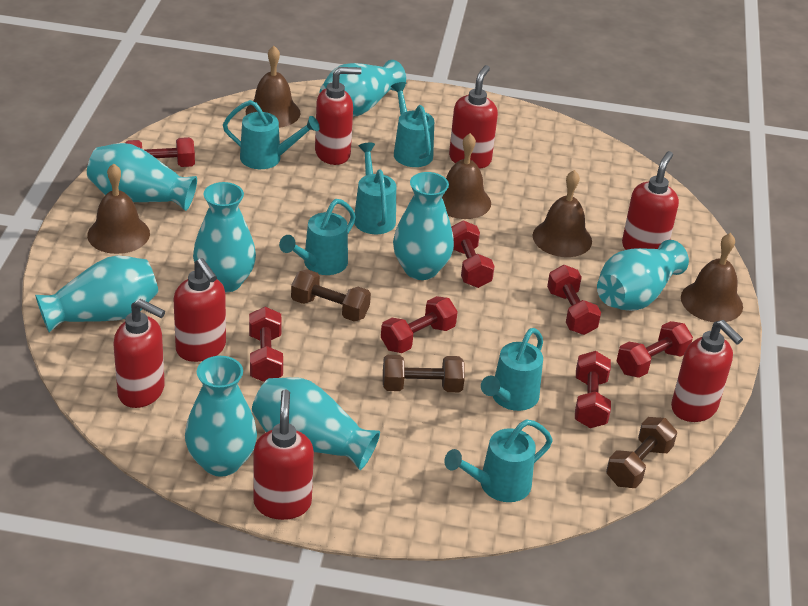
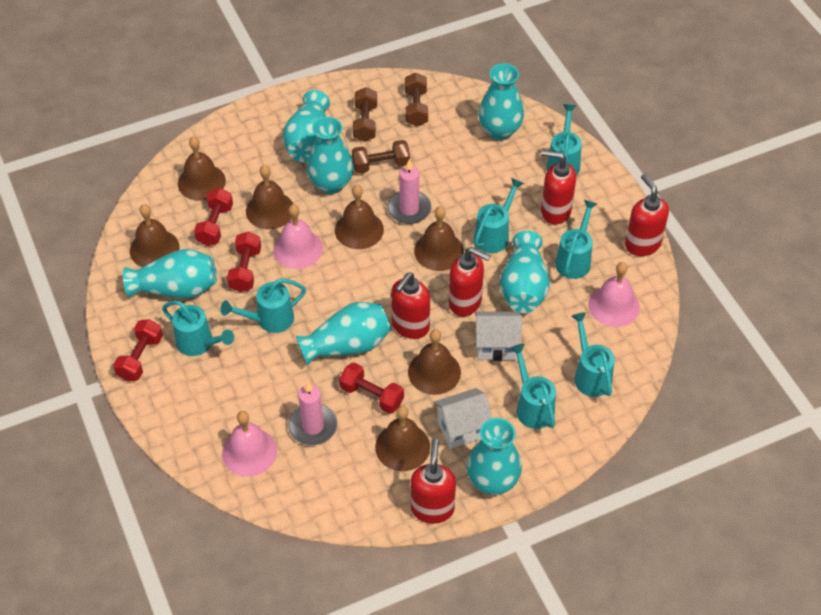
brown bell: 5 -> 7
pink bell: 0 -> 3
pink candle: 0 -> 2
red dumbbell: 7 -> 4
red soap dispenser: 7 -> 5
turquoise vase: 8 -> 7
turquoise watering can: 6 -> 7
white house: 0 -> 2

